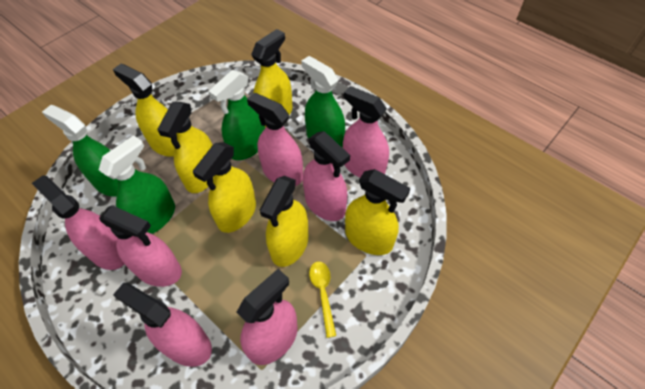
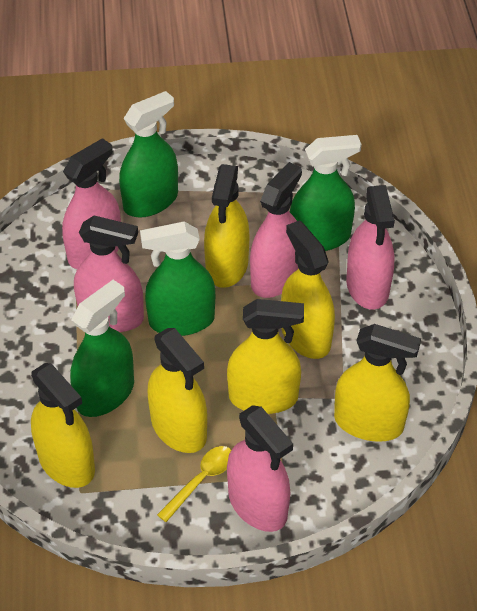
pink spray bottle: 7 -> 5

